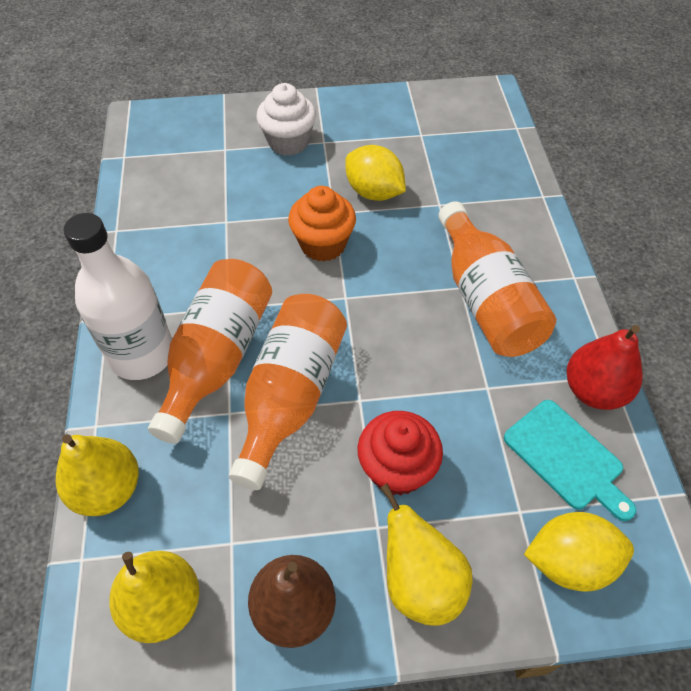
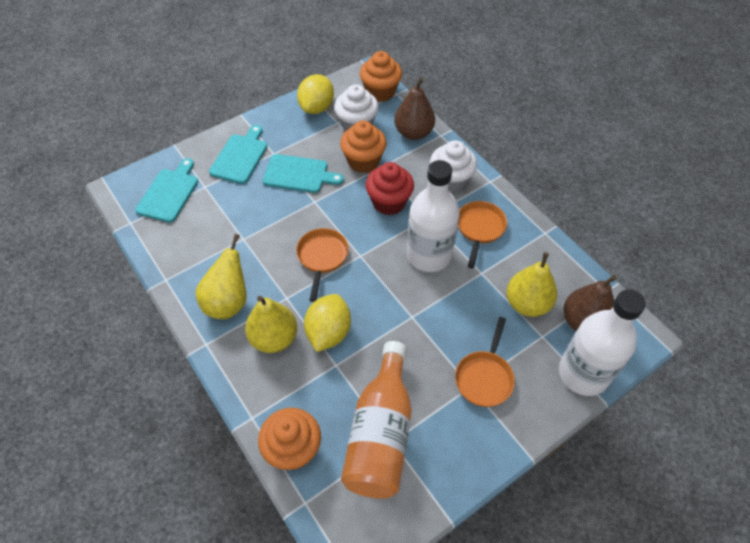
brown pear: 1 -> 2
orange bottle: 3 -> 1
orange cupcake: 1 -> 3
orange pan: 0 -> 3
red pear: 1 -> 0
turquoise cutting board: 1 -> 3
white bottle: 1 -> 2
white cupcake: 1 -> 2

